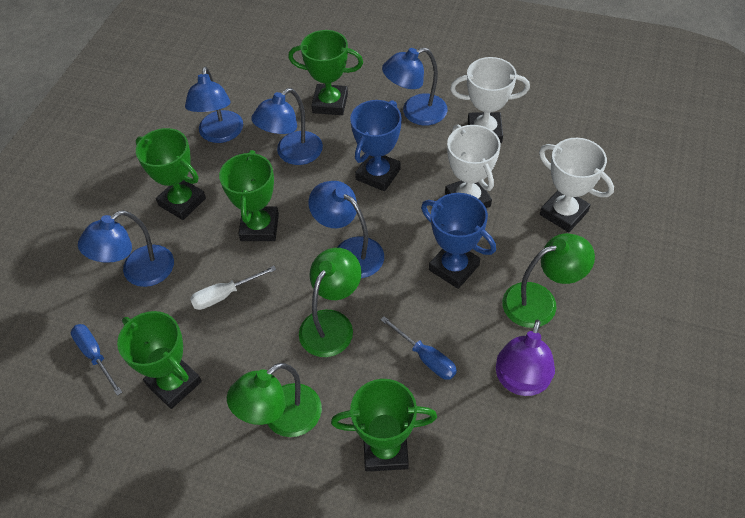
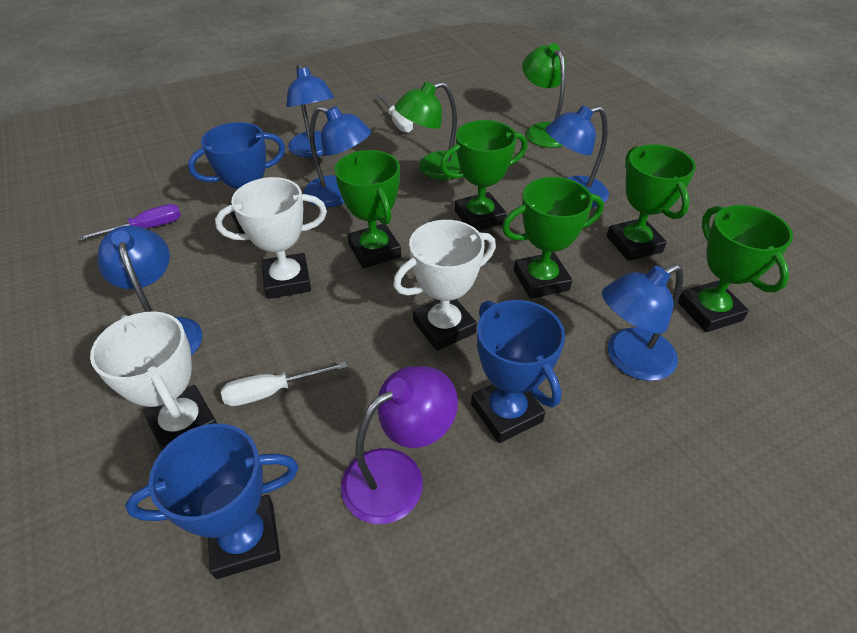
blue screwdriver: 2 -> 0
blue trophy: 2 -> 3
green lamp: 3 -> 2
purple screwdriver: 0 -> 1
white screwdriver: 1 -> 2

